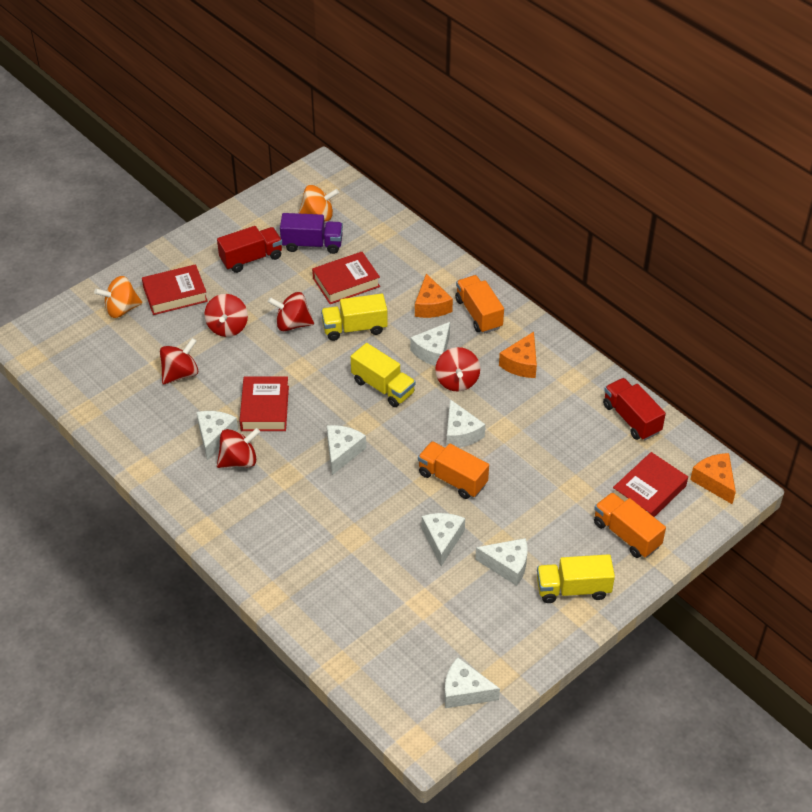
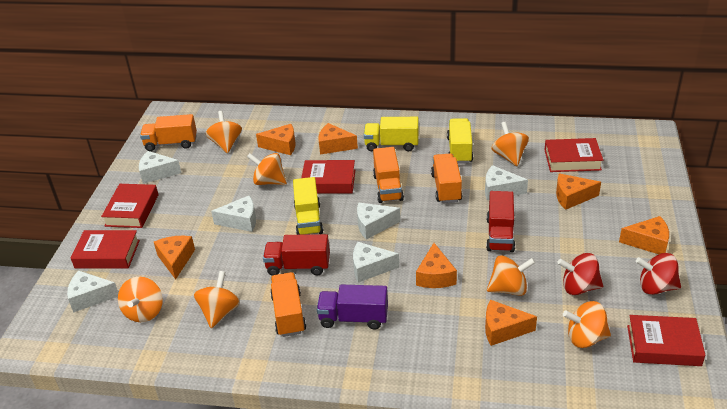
orange cheese: 3 -> 7
orange spinning top: 2 -> 7
orange truck: 3 -> 4
red book: 4 -> 5
red spinning top: 5 -> 2
white cheese: 7 -> 6

